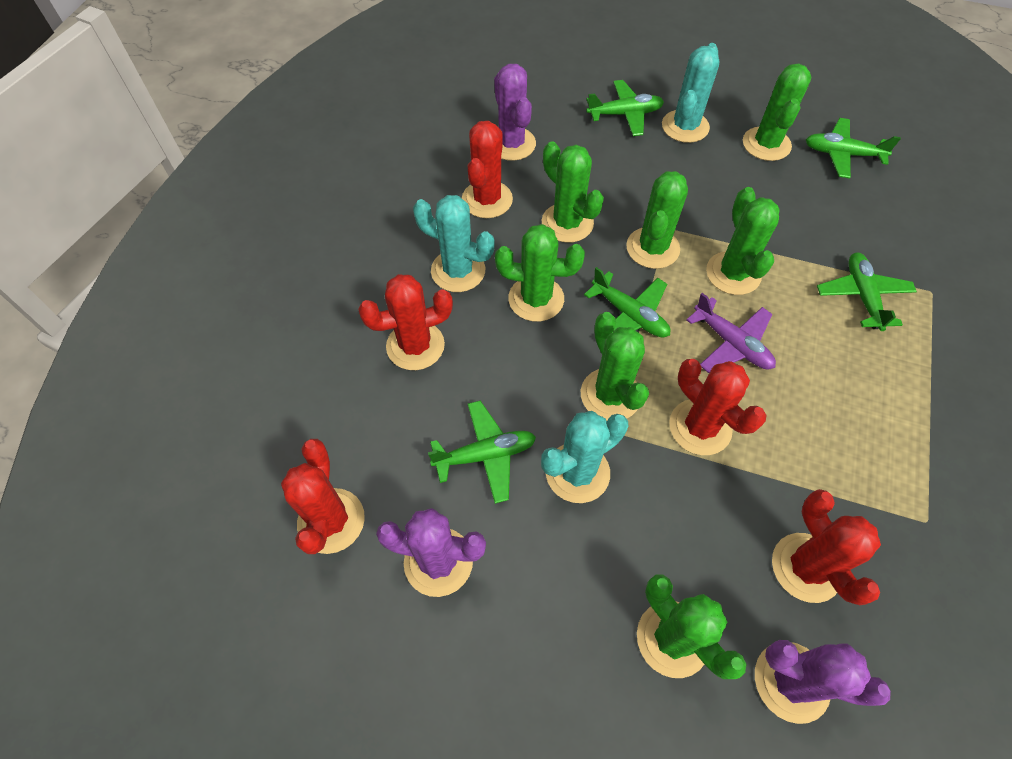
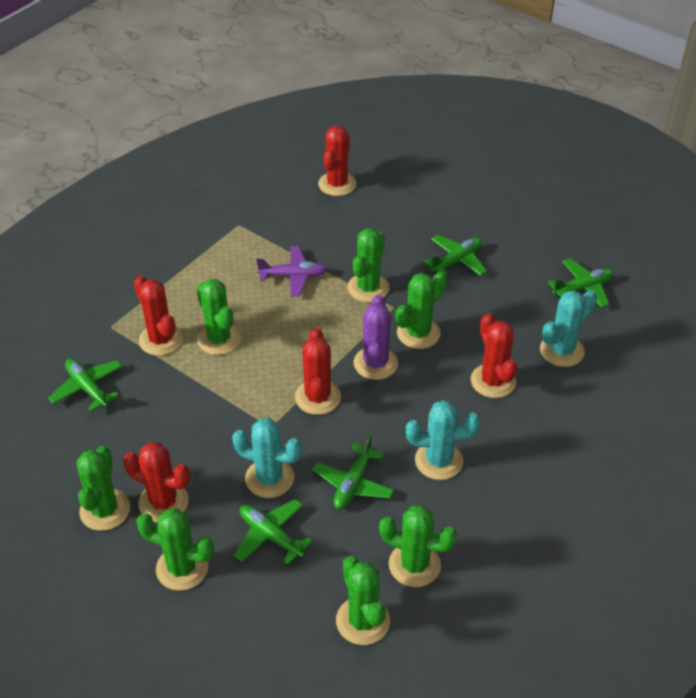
purple cactus: 3 -> 1

